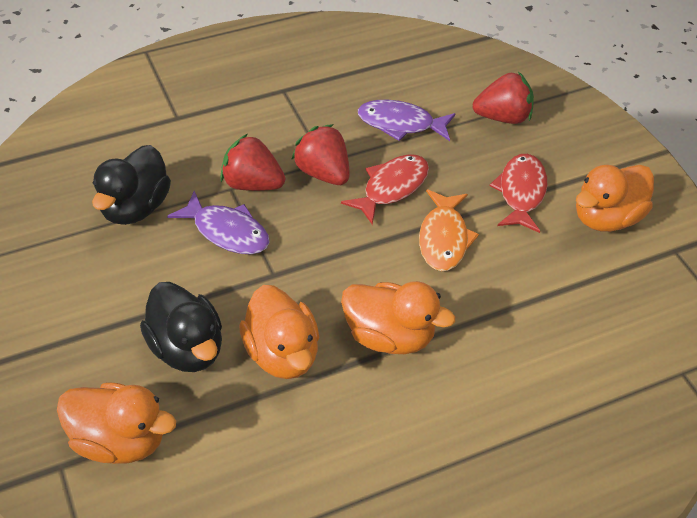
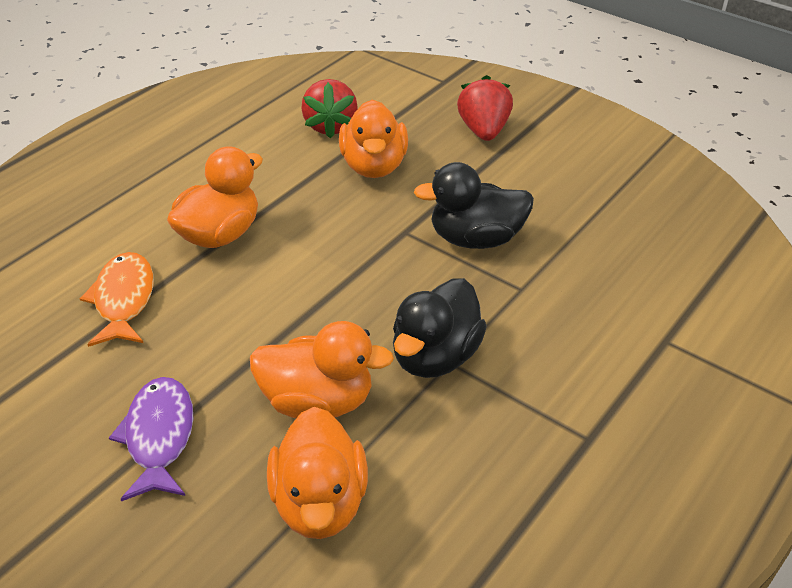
purple fish: 2 -> 1
red fish: 2 -> 0
red strawberry: 3 -> 2

